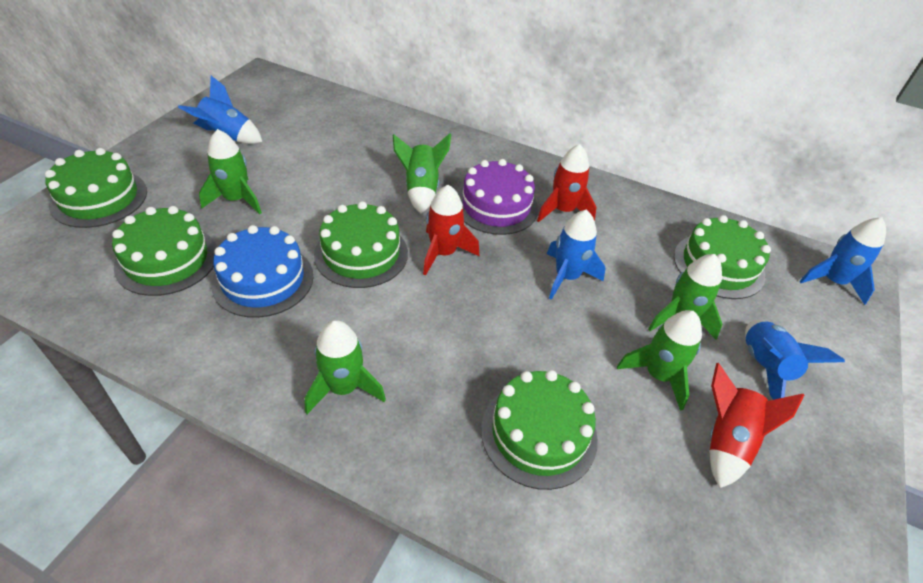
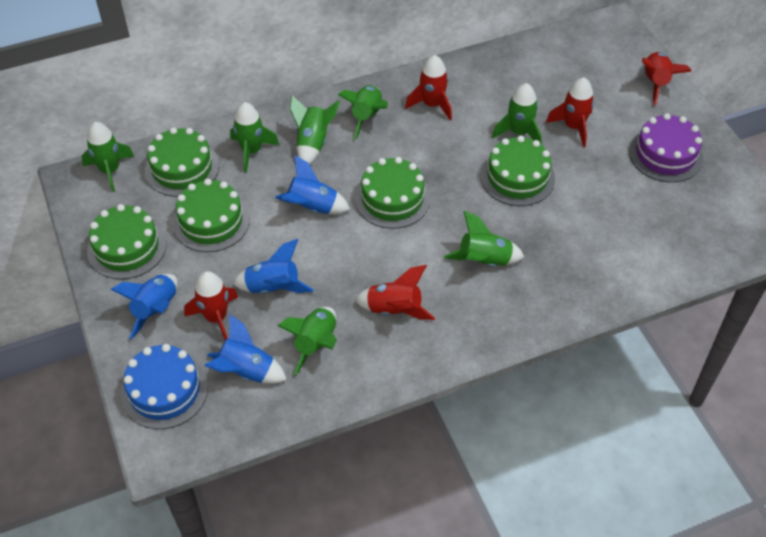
green rocket: 5 -> 7
red rocket: 3 -> 5

